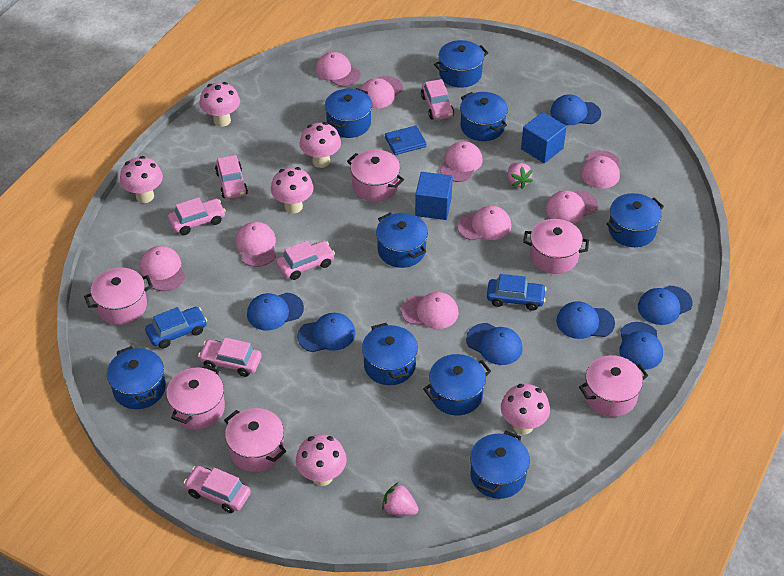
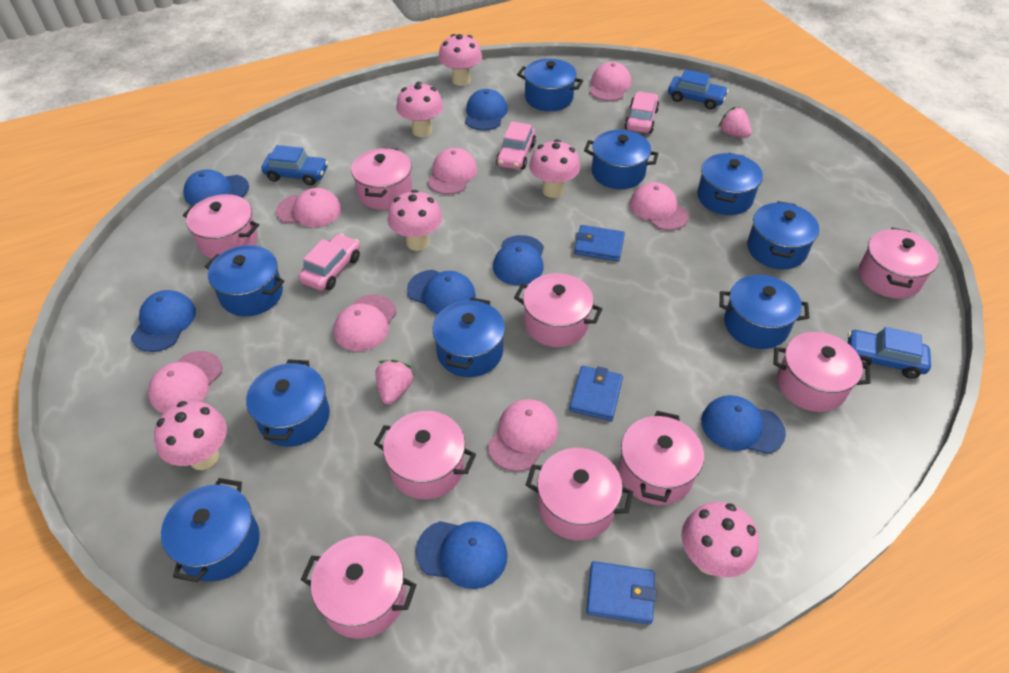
blue car: 2 -> 3
blue cube: 2 -> 0
blue wallet: 1 -> 3
pink cap: 9 -> 7
pink car: 6 -> 3
pink pot: 6 -> 9

